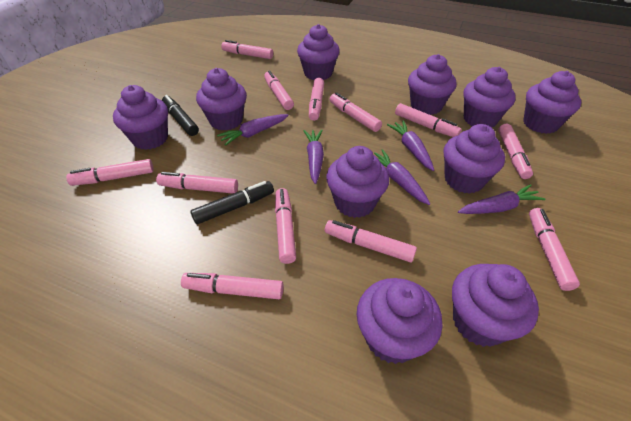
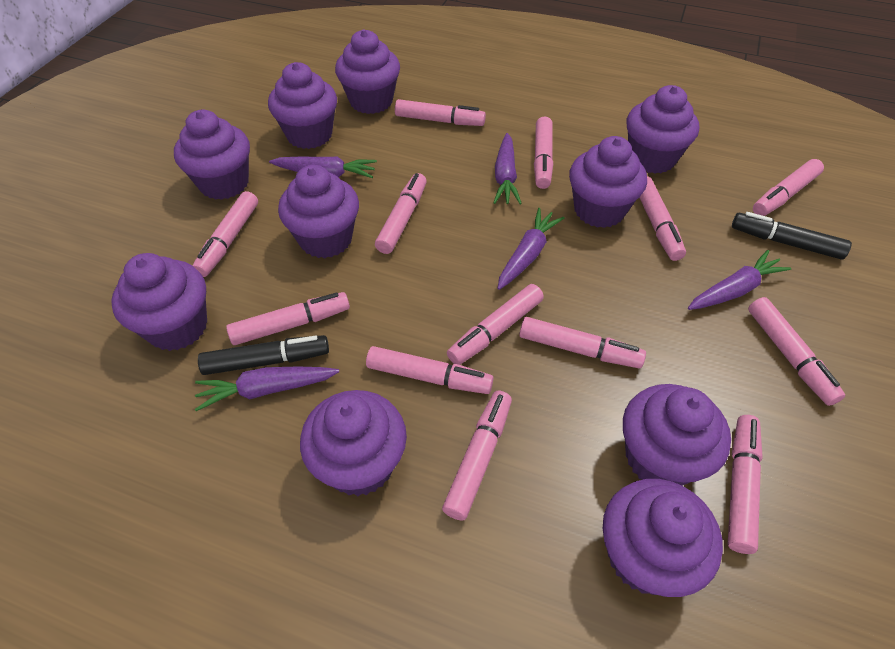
pink marker: 12 -> 13

